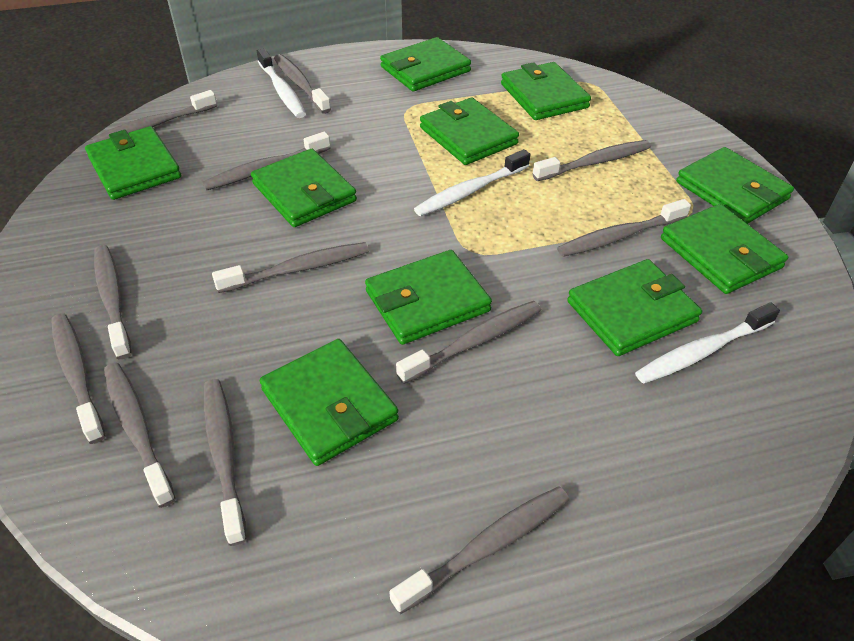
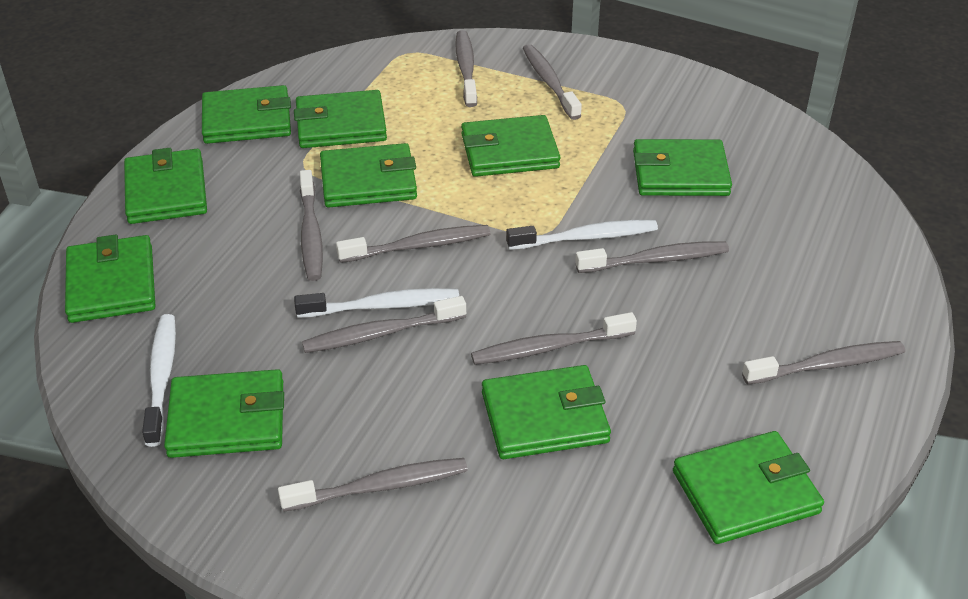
grey toothbrush: 12 -> 9

